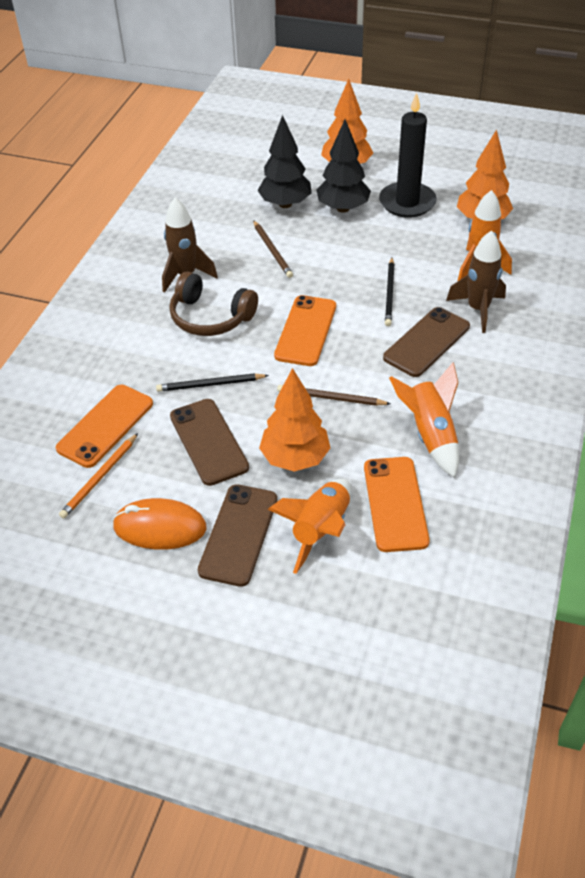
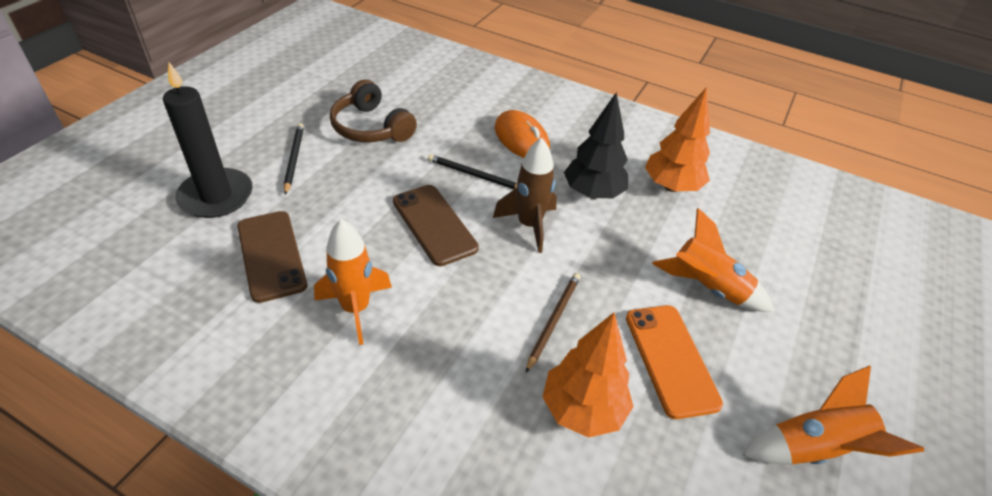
black tree: 2 -> 1
brown pencil: 2 -> 1
brown phone: 3 -> 2
brown rocket: 2 -> 1
orange pencil: 1 -> 0
orange phone: 3 -> 1
orange tree: 3 -> 2

